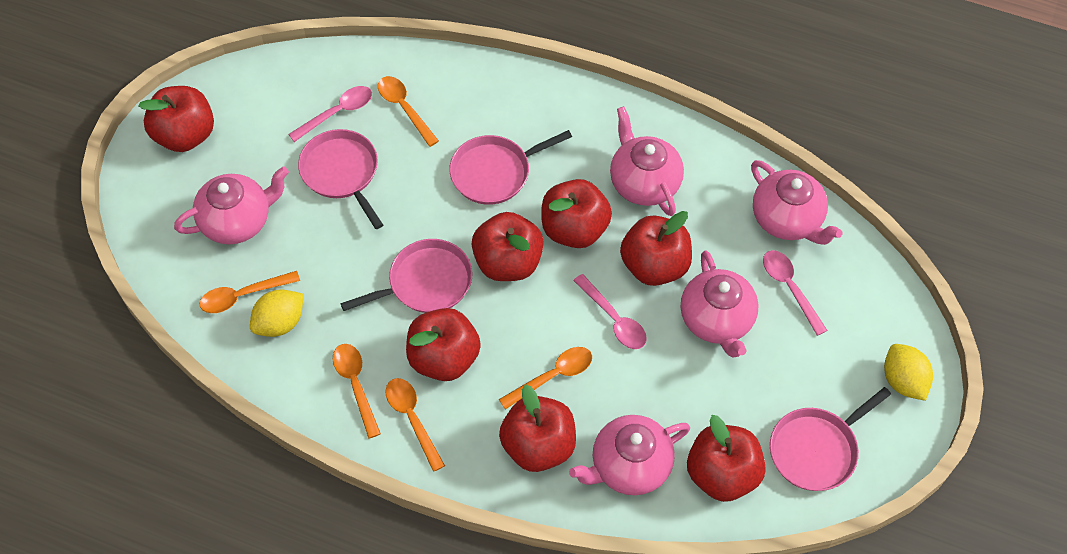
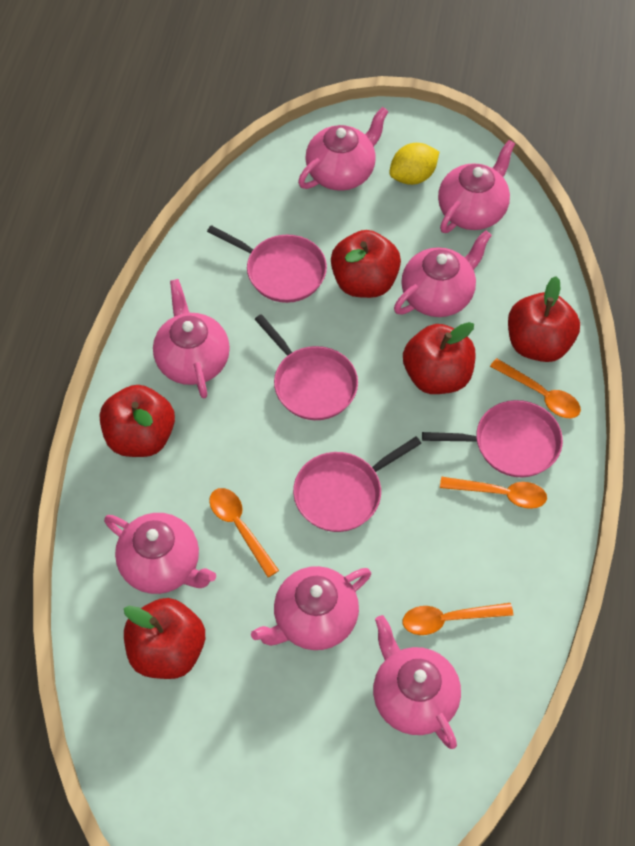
orange spoon: 5 -> 4
pink spoon: 3 -> 0
pink teapot: 5 -> 7
red apple: 7 -> 5
yellow lemon: 2 -> 1

